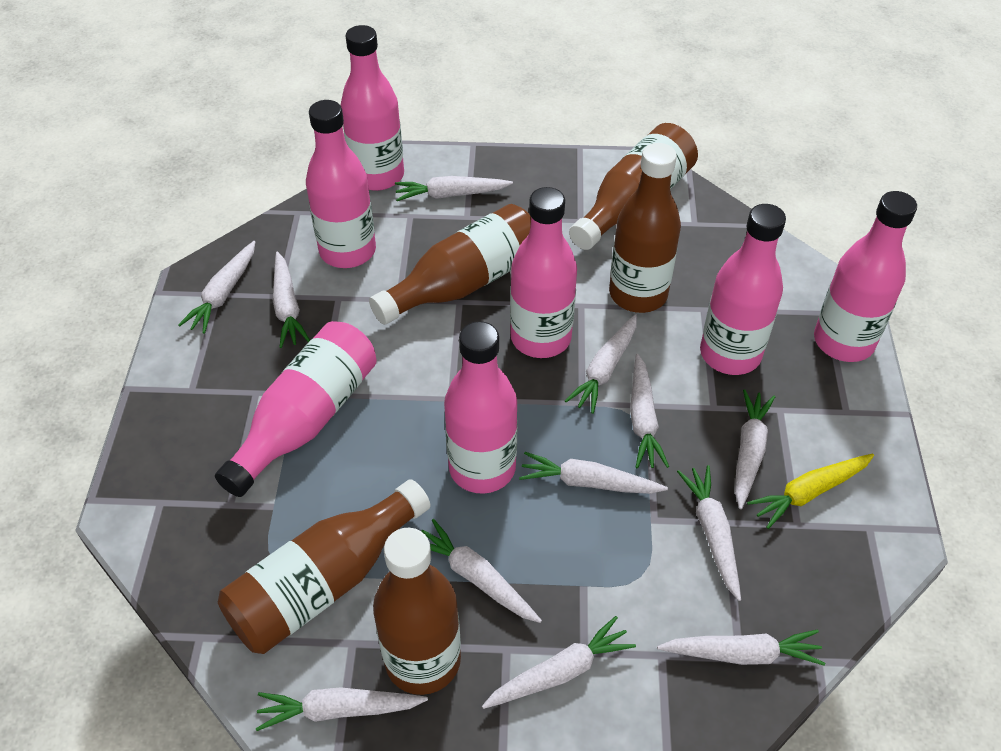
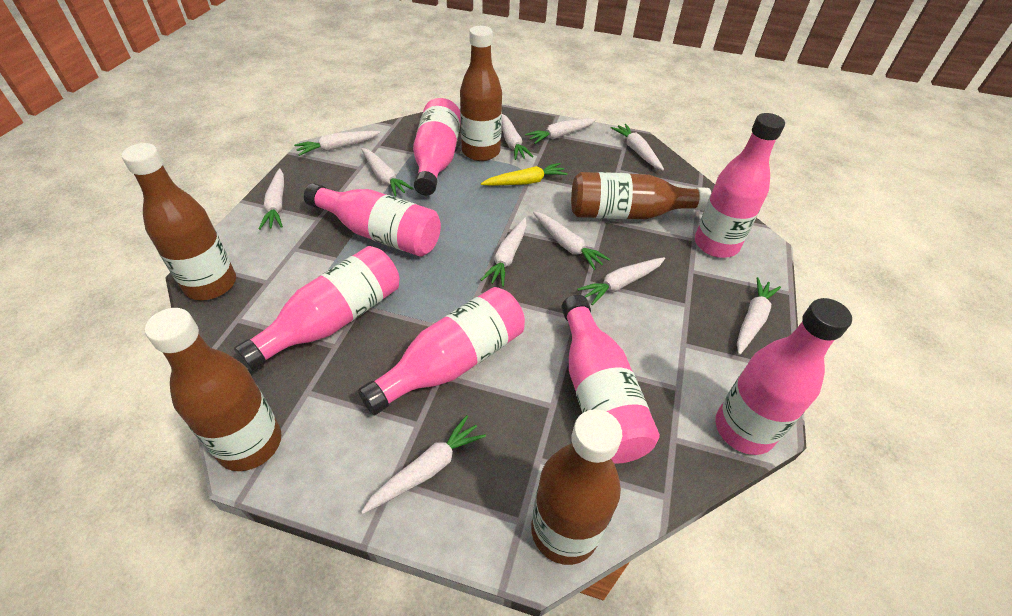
white carrot: 12 -> 11

